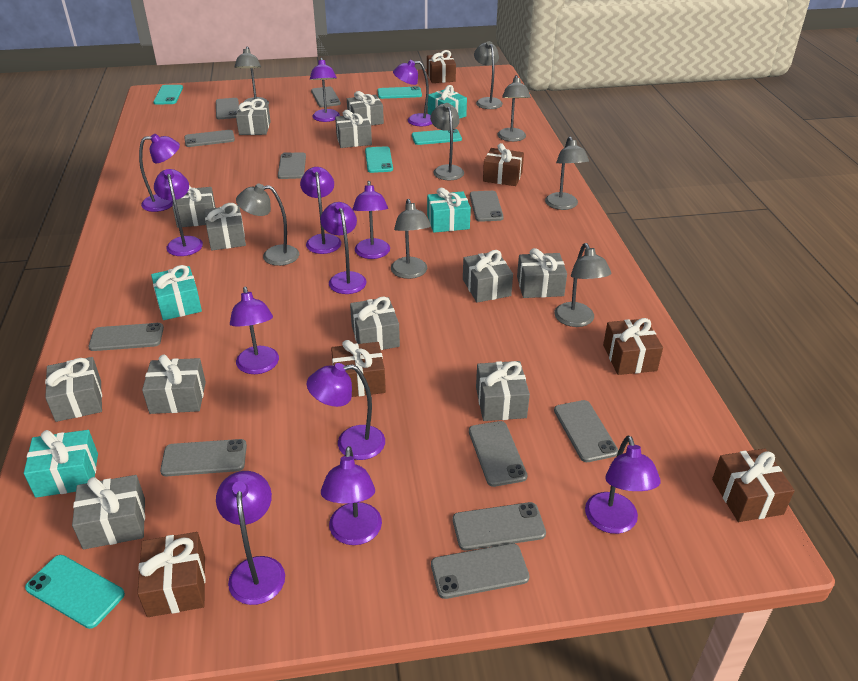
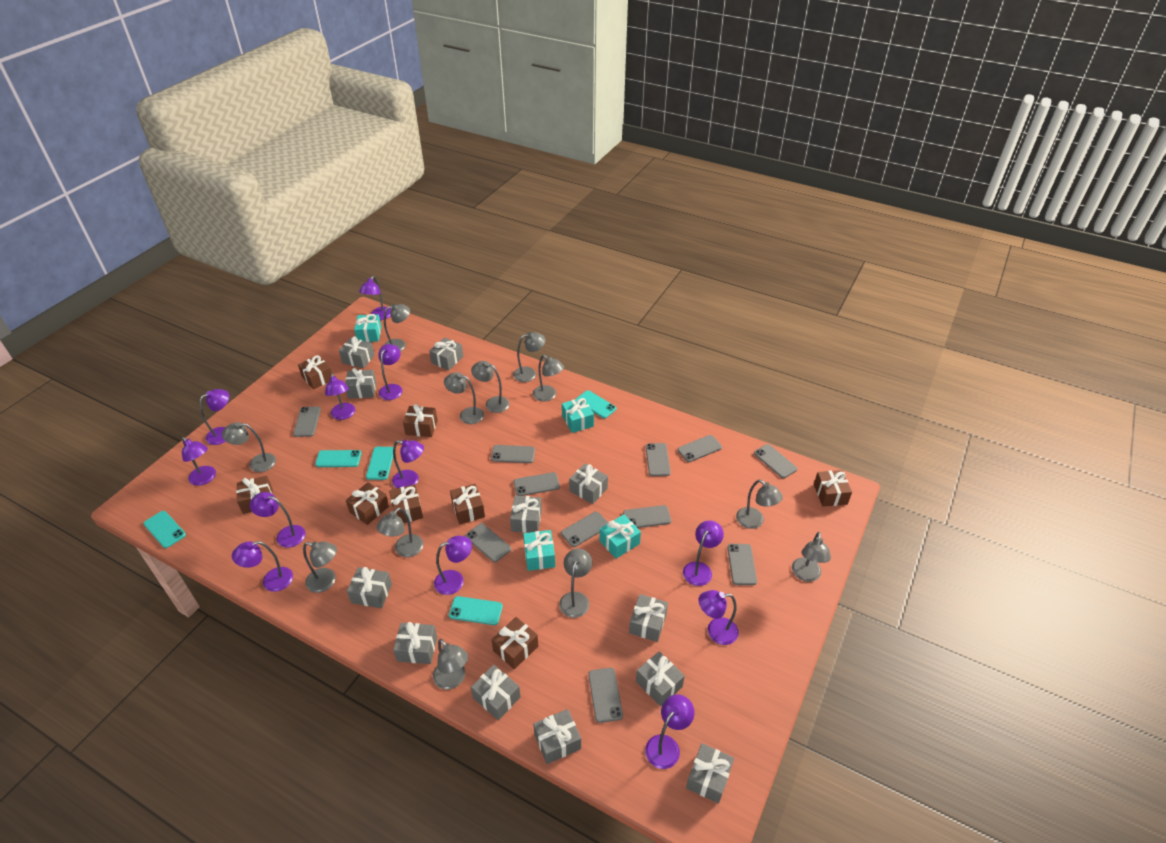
brown gift: 6 -> 8
grey lamp: 8 -> 12

